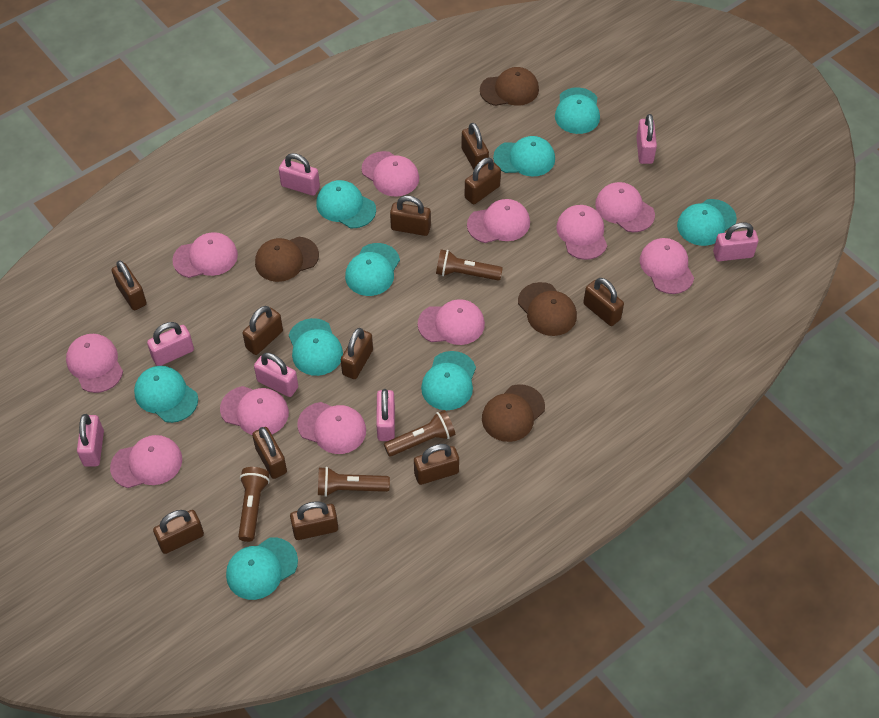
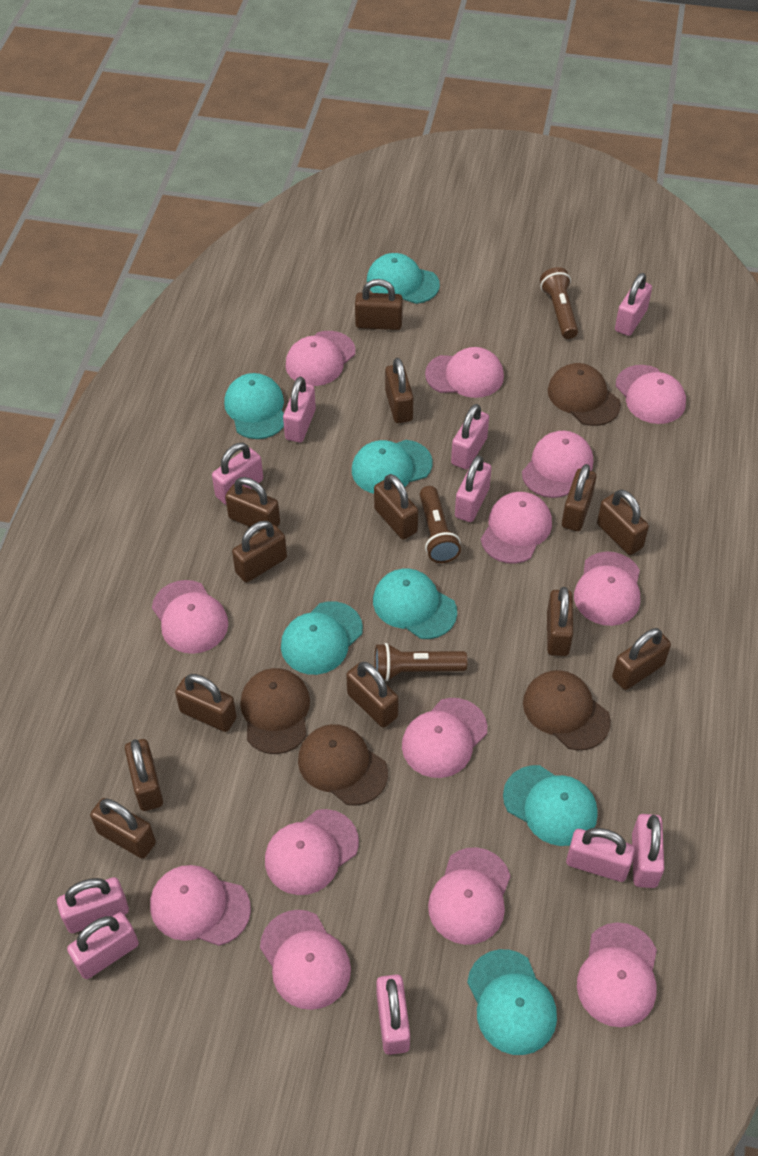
brown flashlight: 4 -> 3
brown padlock: 11 -> 13
pink cap: 11 -> 13
pink padlock: 7 -> 10
turquoise cap: 9 -> 7

